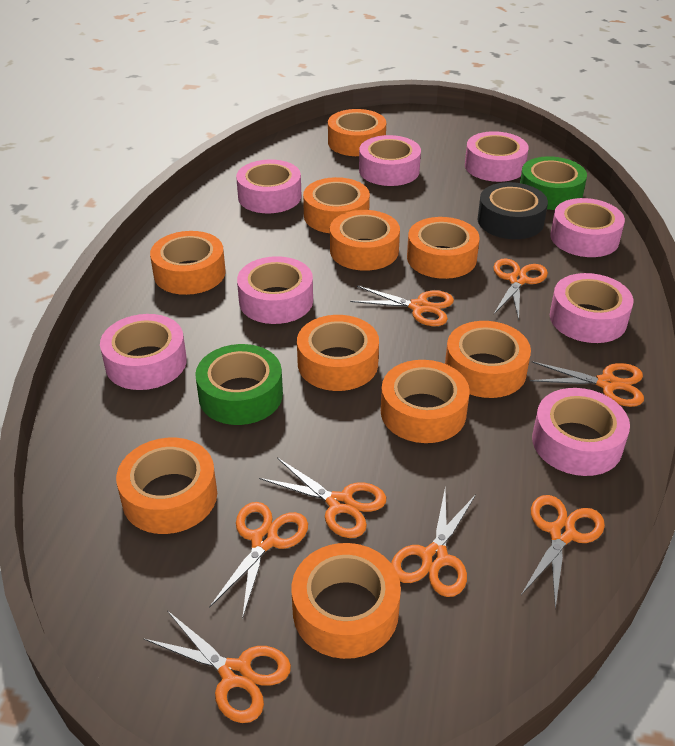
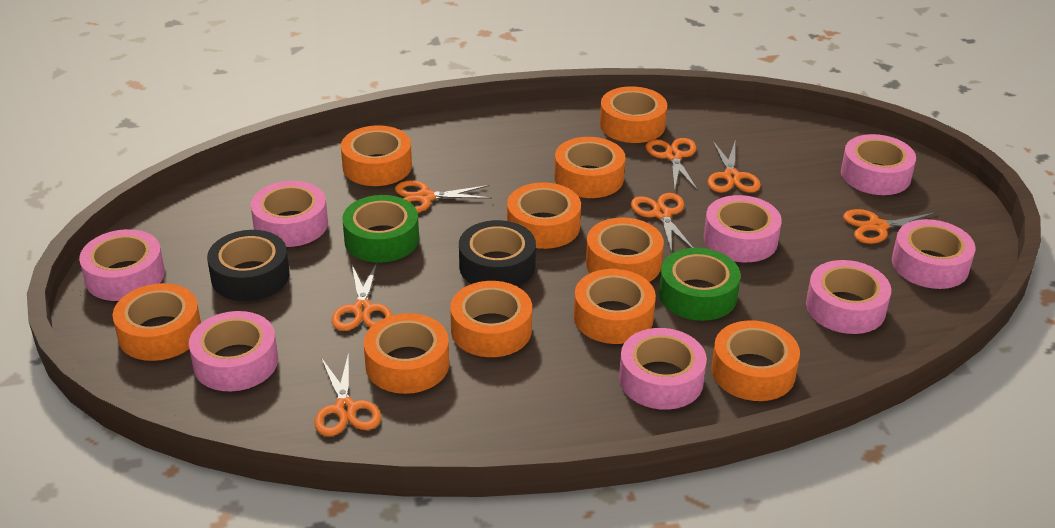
black tape: 1 -> 2
orange scissors: 8 -> 7

